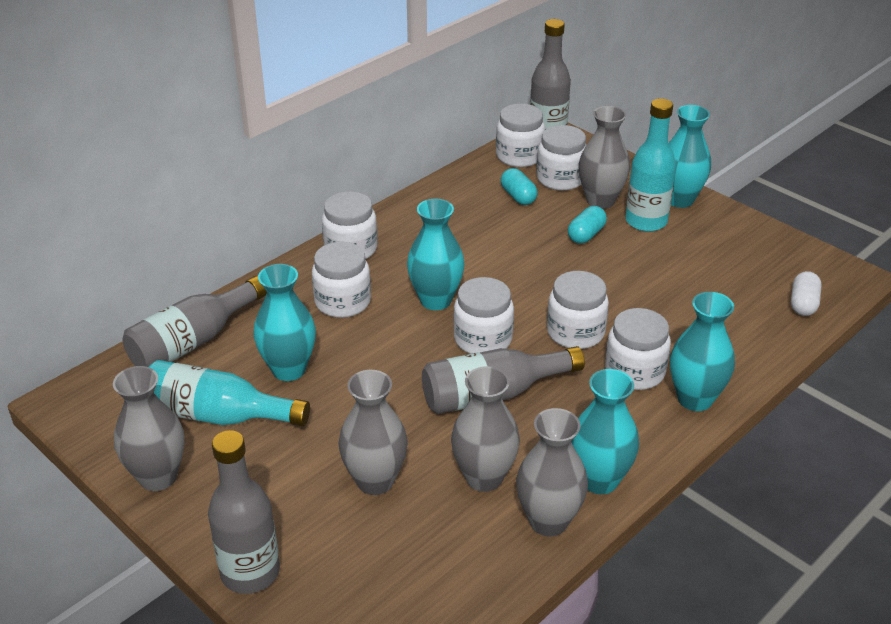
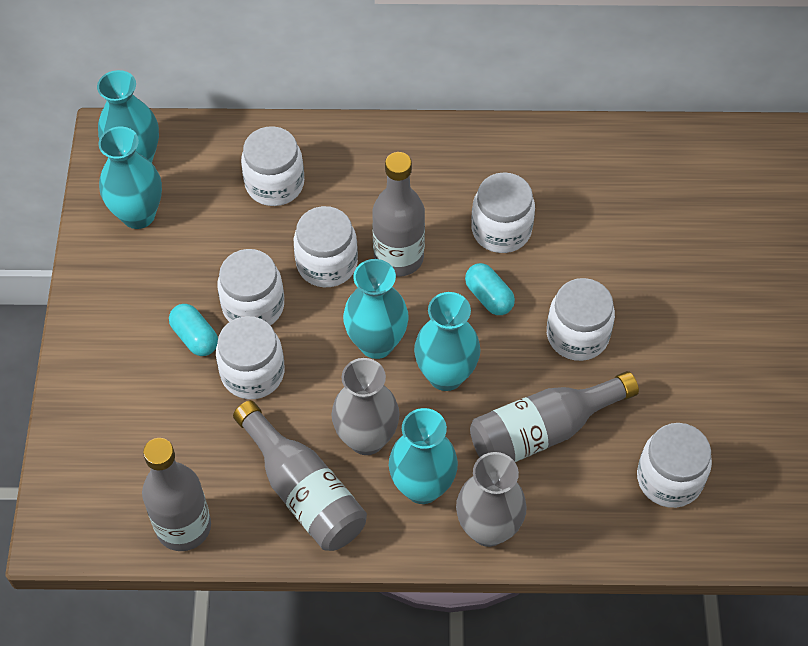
grey vase: 5 -> 2
turquoise bottle: 2 -> 0
white capsule: 1 -> 0

